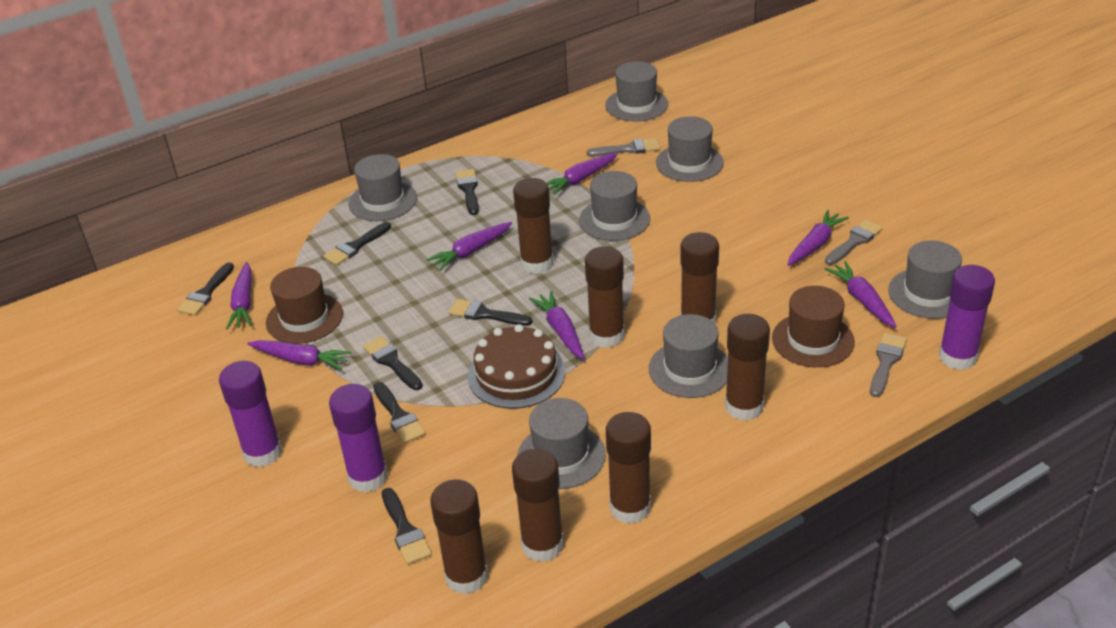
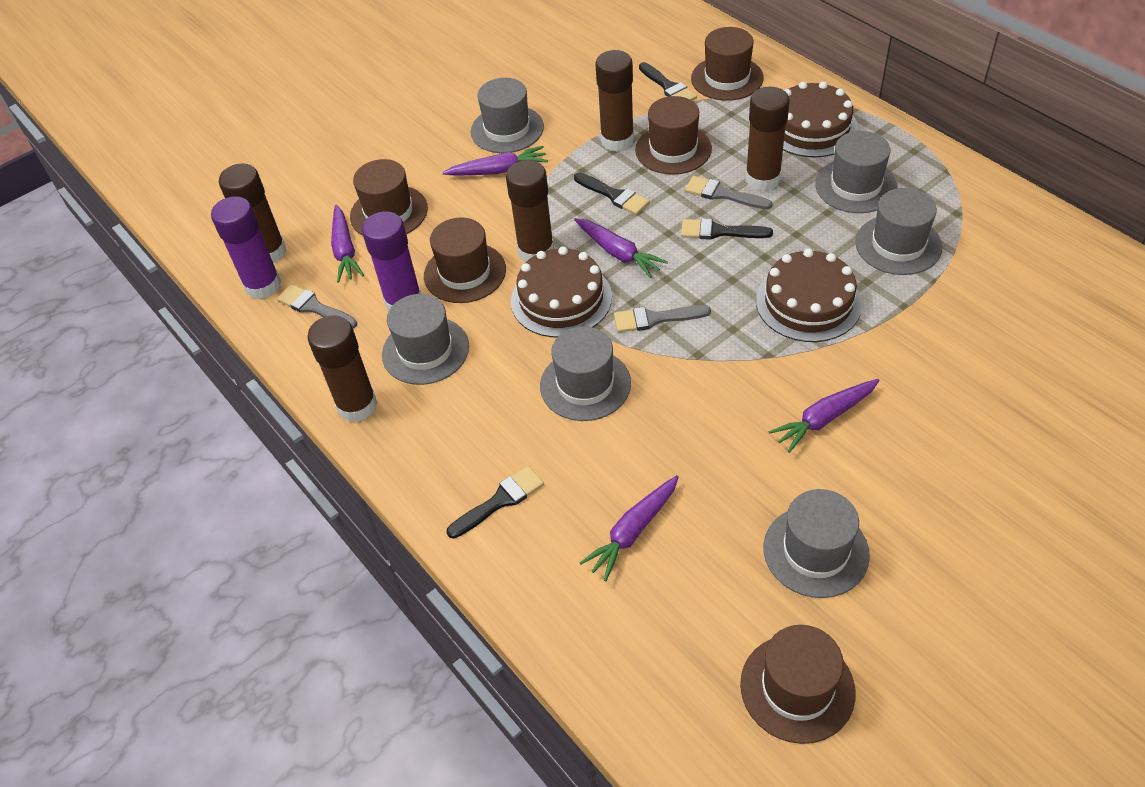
black brush: 7 -> 4
brown cake: 1 -> 3
brown glue stick: 7 -> 5
brown hat: 2 -> 5
grey hat: 7 -> 6
purple carrot: 7 -> 5
purple glue stick: 3 -> 2

